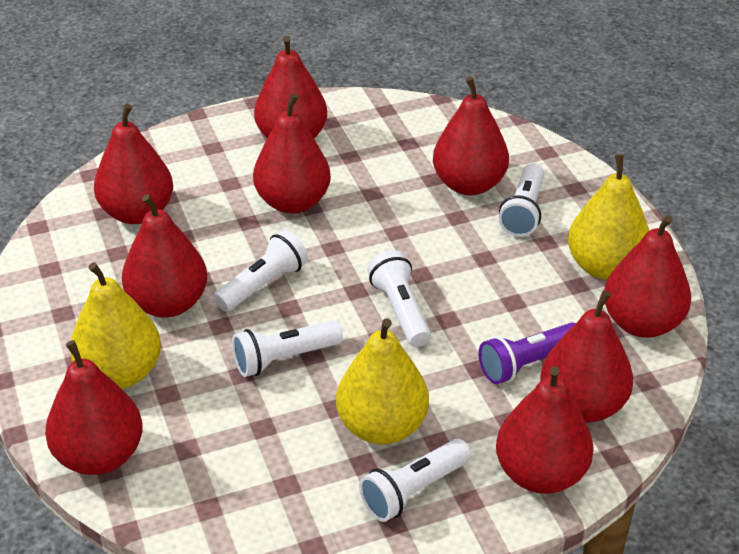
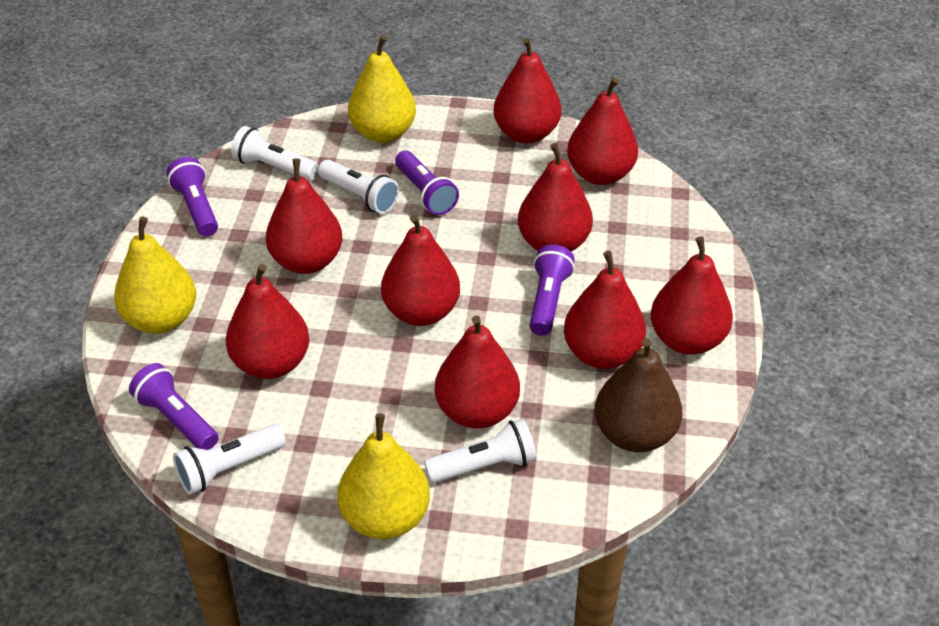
brown pear: 0 -> 1
purple flashlight: 1 -> 4
white flashlight: 5 -> 4

